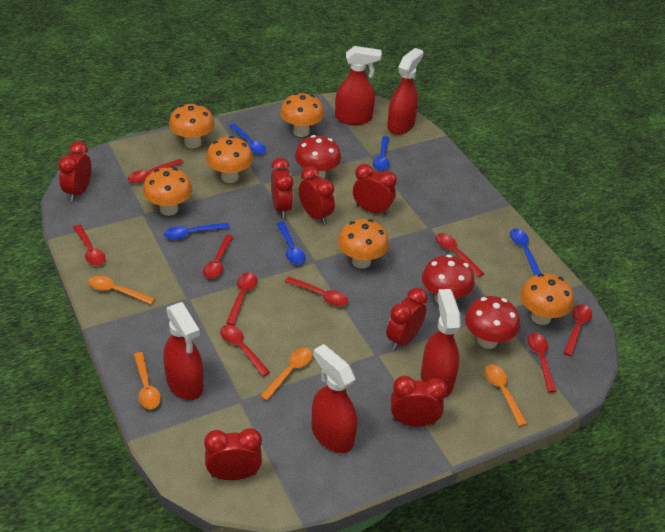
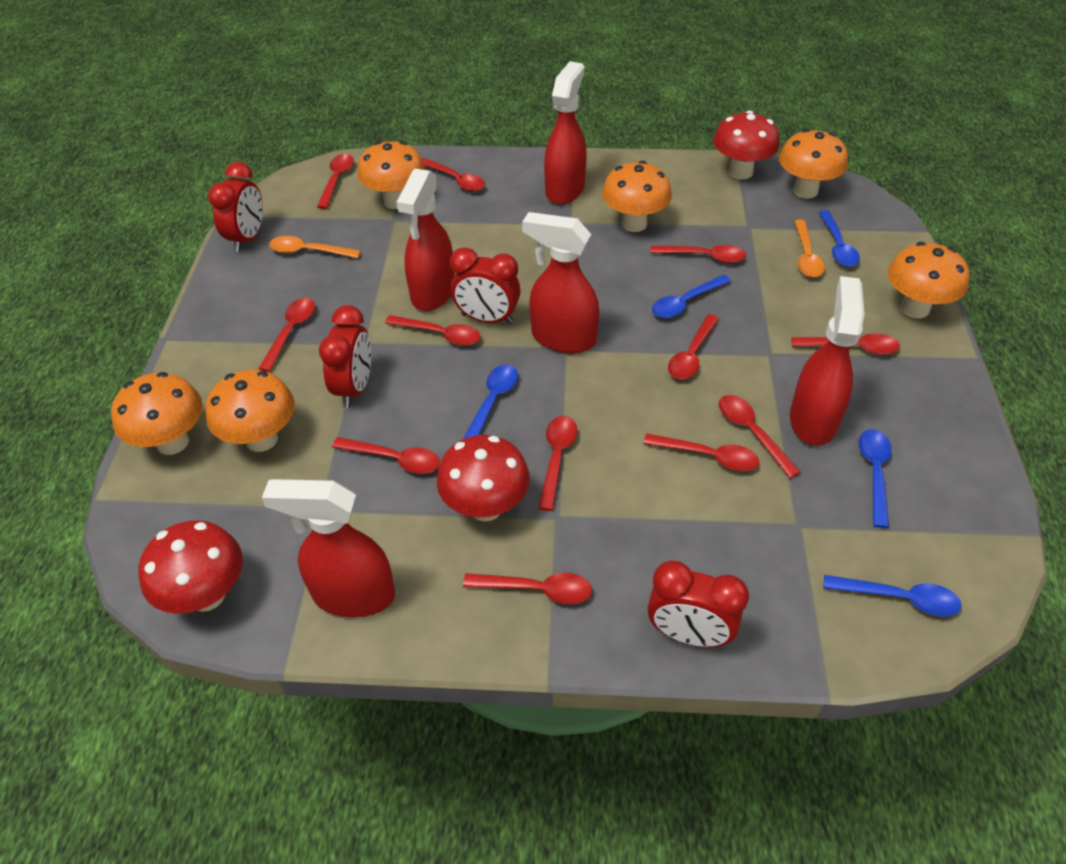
orange spoon: 4 -> 2
red clock: 7 -> 4
red spoon: 9 -> 12

